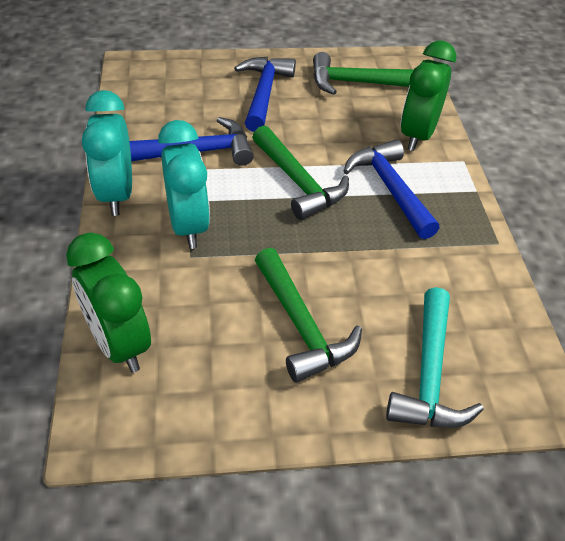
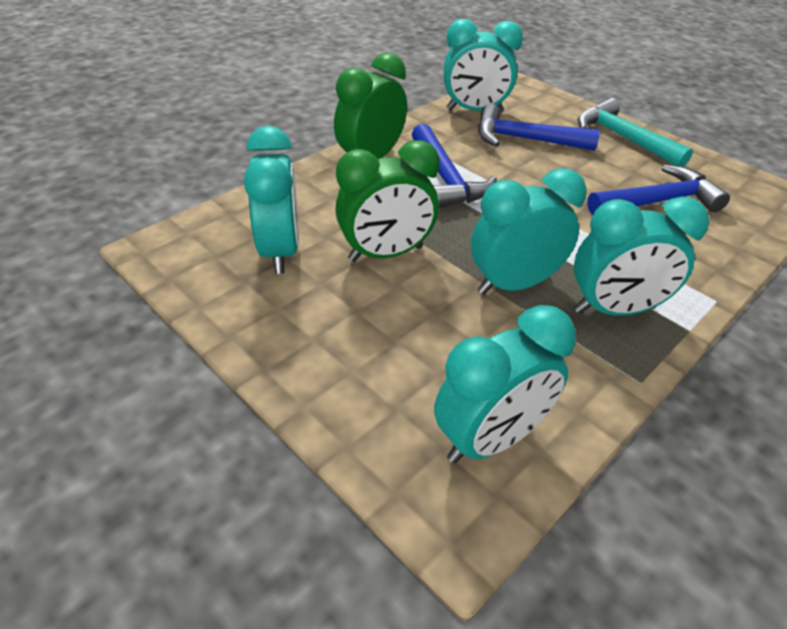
green hammer: 3 -> 0
turquoise clock: 2 -> 5

